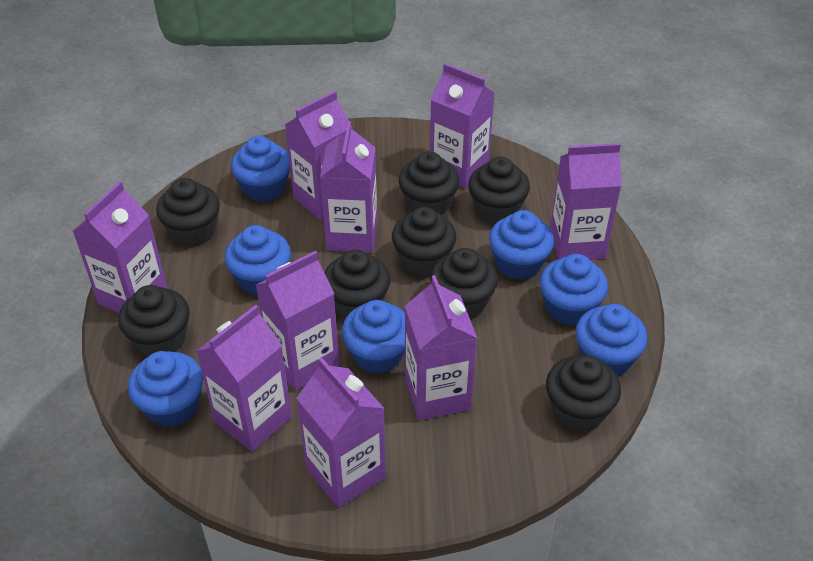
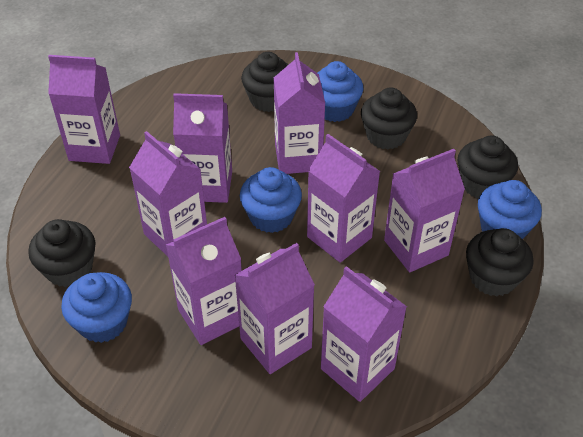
black cupcake: 8 -> 5
blue cupcake: 7 -> 4

